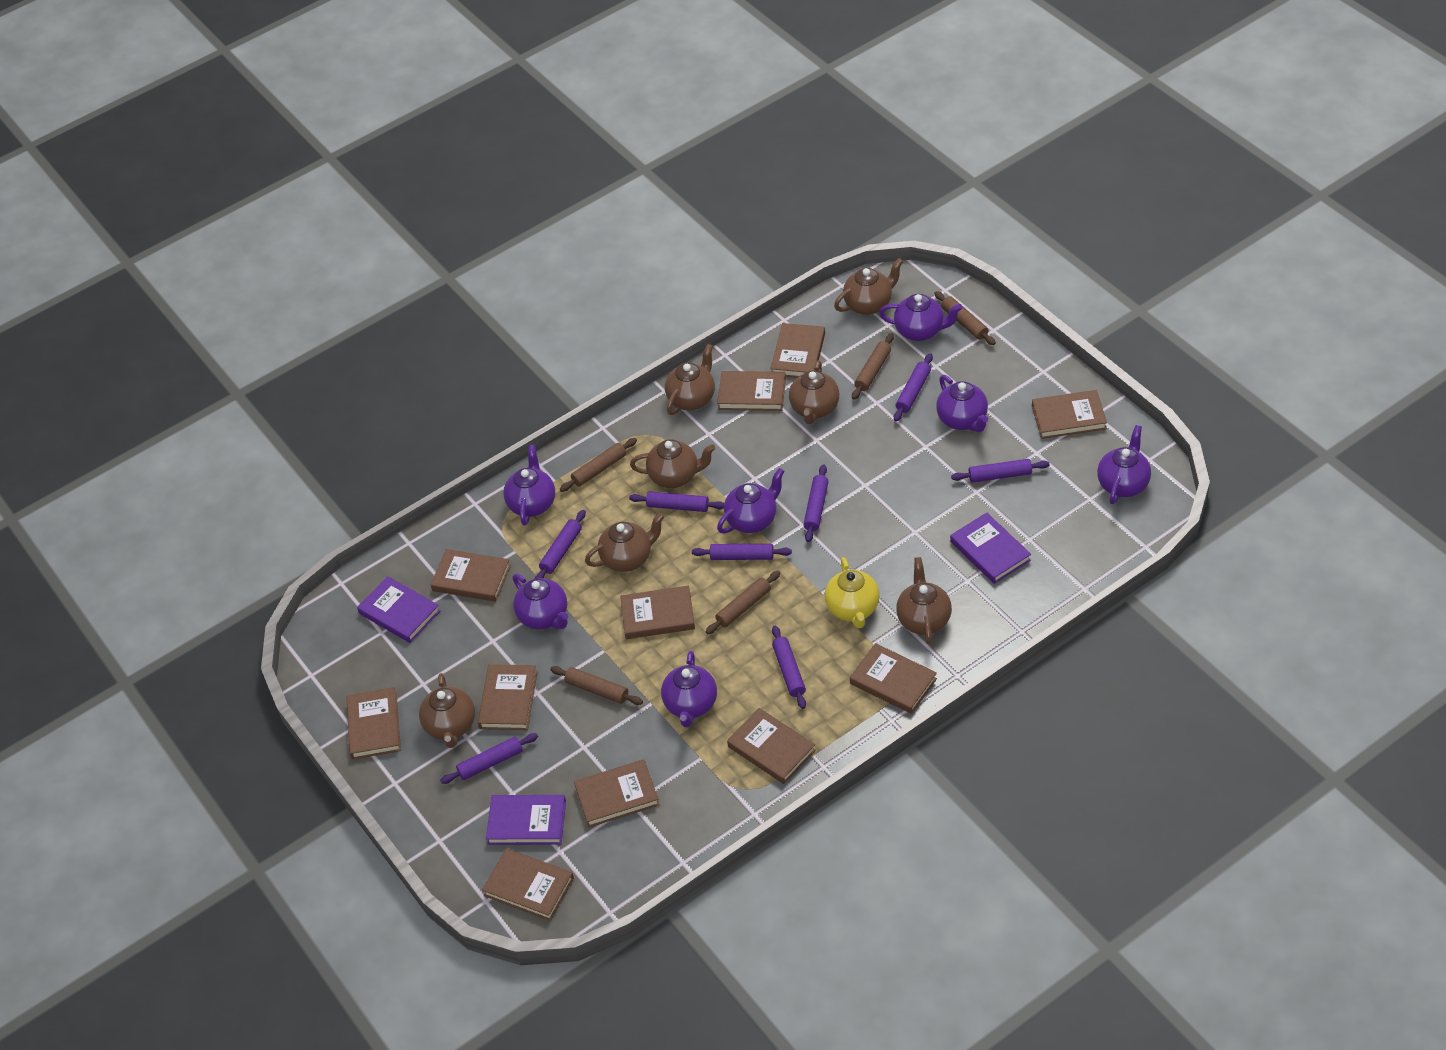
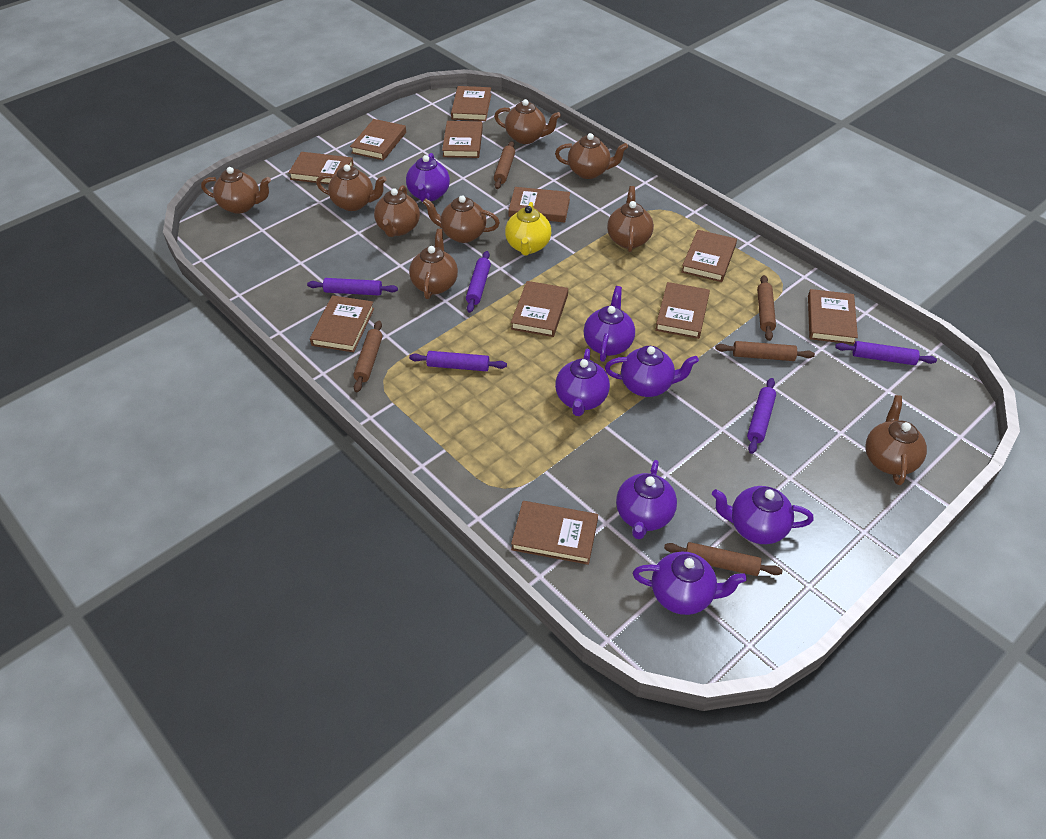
brown teapot: 7 -> 9
purple book: 3 -> 0
purple rolling pin: 8 -> 5

